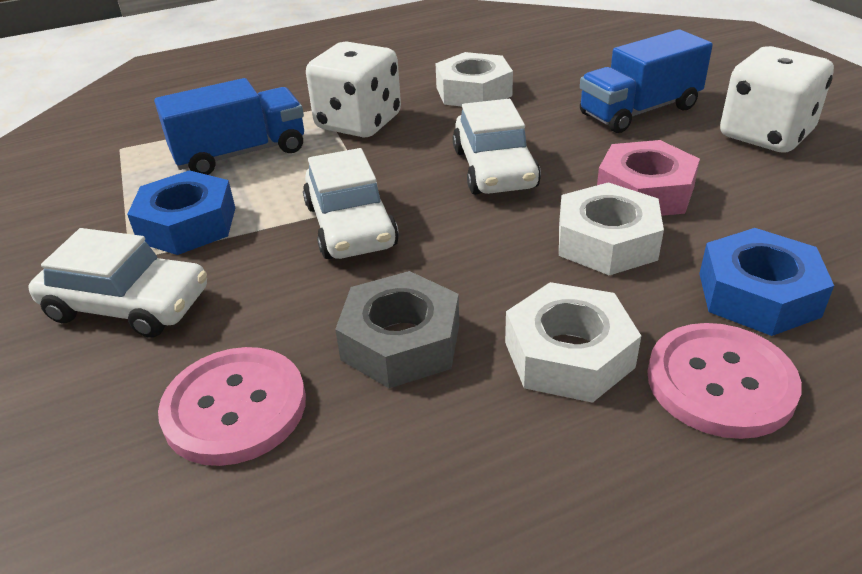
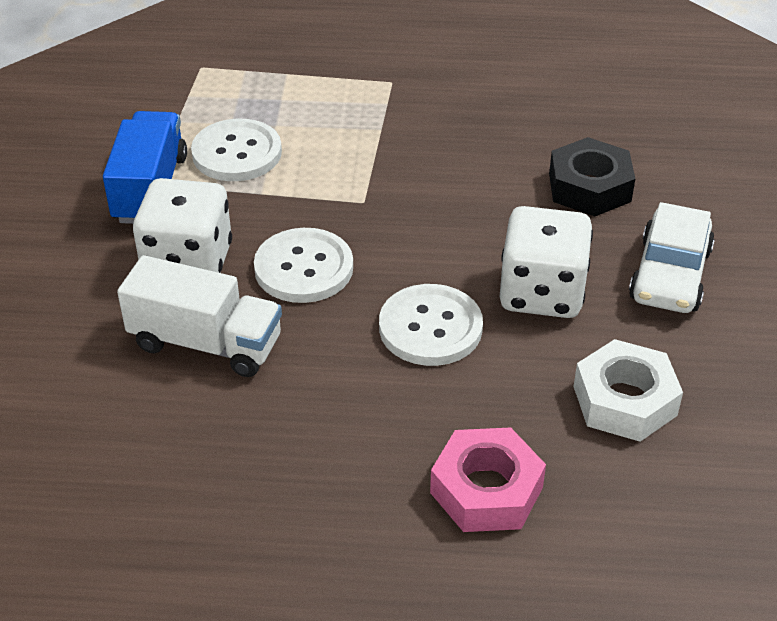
black nut: 0 -> 1
blue nut: 2 -> 0
blue truck: 2 -> 1
grey nut: 1 -> 0
pink button: 2 -> 0
white button: 0 -> 3
white car: 3 -> 1
white nut: 3 -> 1
white truck: 0 -> 1

